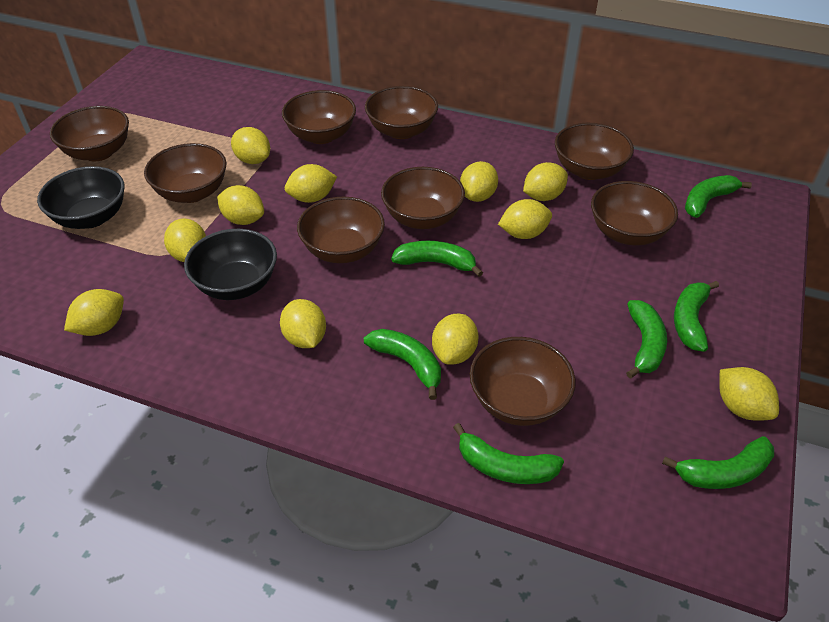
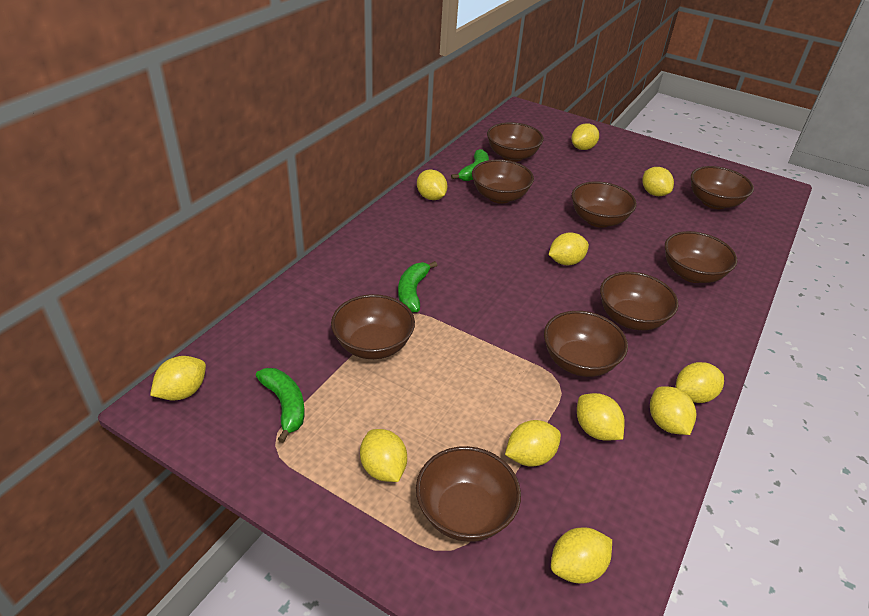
black bowl: 2 -> 0
green banana: 7 -> 3

